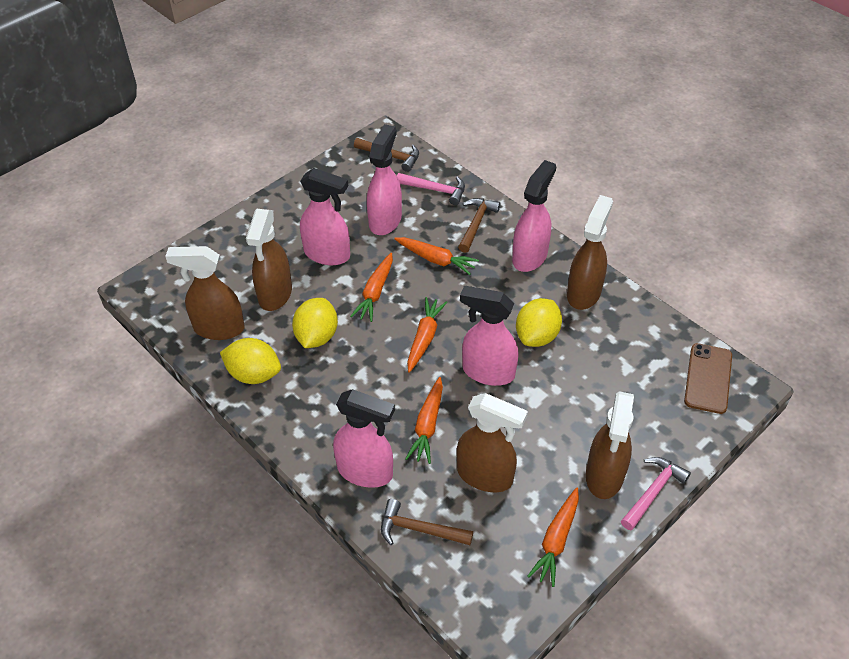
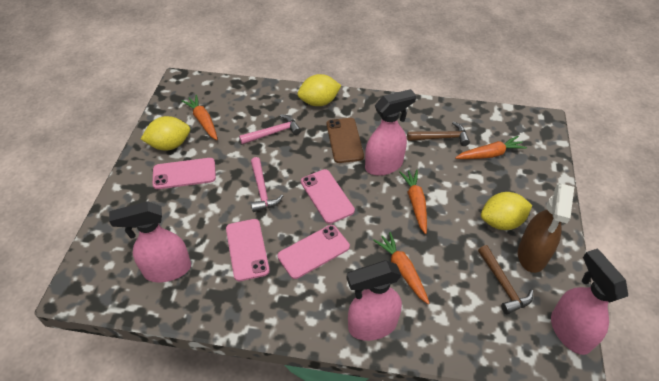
brown hammer: 3 -> 2
brown spray bottle: 5 -> 1
orange carrot: 5 -> 4
pink phone: 0 -> 4
pink spray bottle: 5 -> 4

